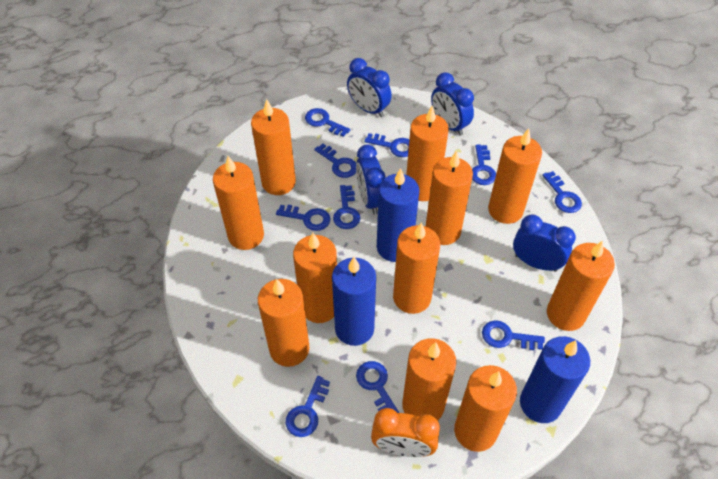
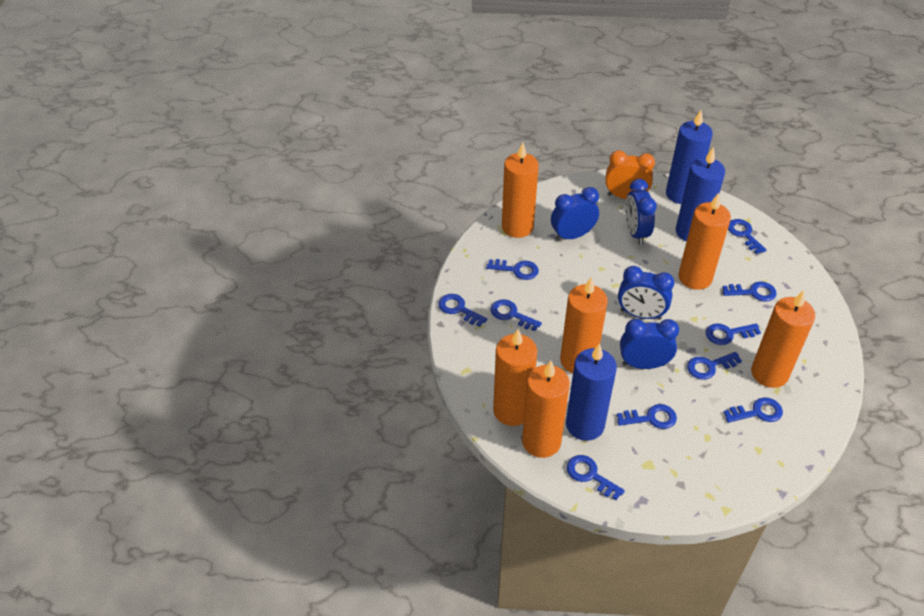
orange candle: 11 -> 6

